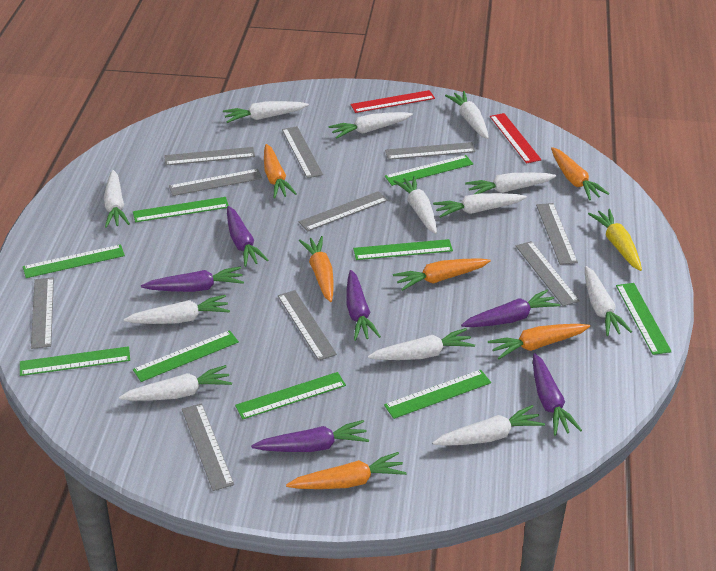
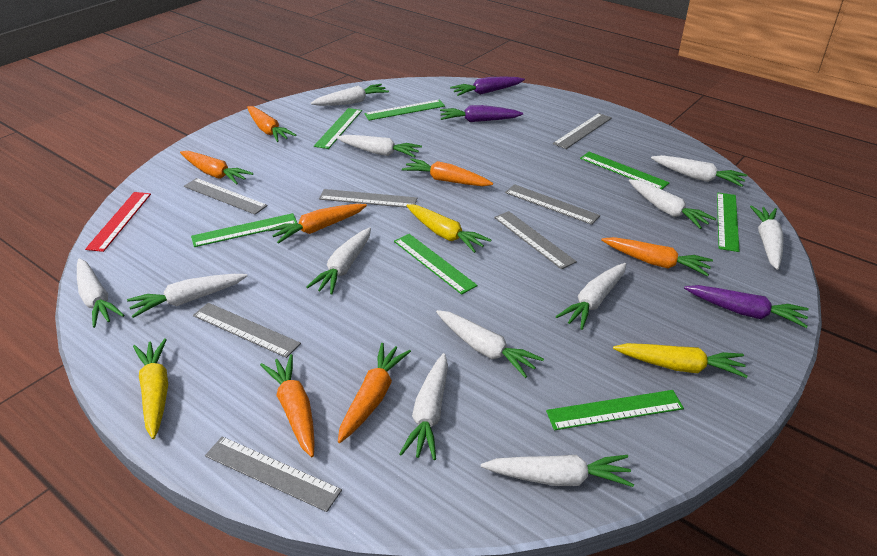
green ruler: 9 -> 7
grey ruler: 10 -> 7
orange carrot: 6 -> 7
purple carrot: 6 -> 3
red ruler: 2 -> 1
yellow carrot: 1 -> 3

